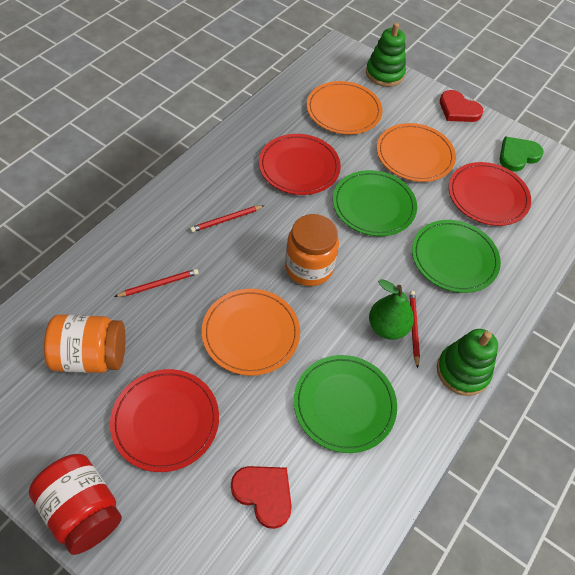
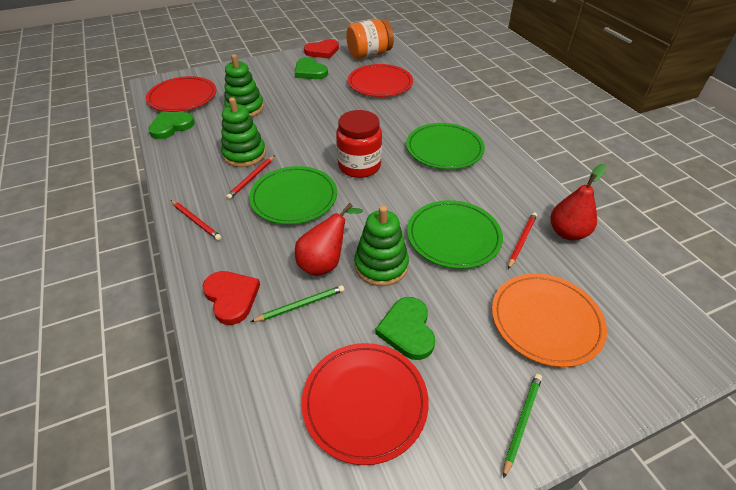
green heart: 1 -> 3
green pear: 1 -> 0
green pencil: 0 -> 2
green stacking toy: 2 -> 3
orange jar: 2 -> 1
orange plate: 3 -> 1
red pear: 0 -> 2

